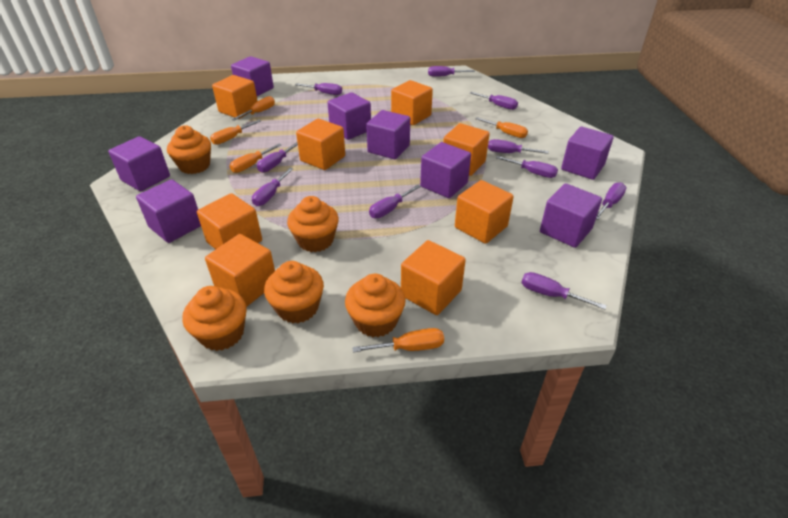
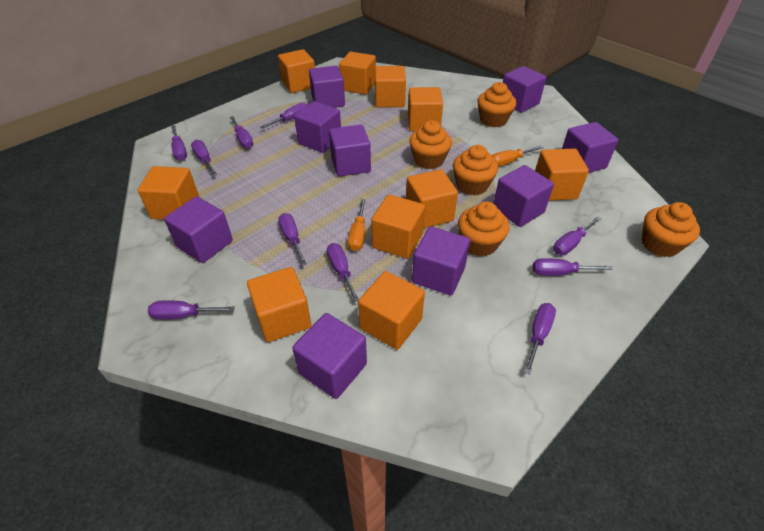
orange cube: 8 -> 10
orange screwdriver: 5 -> 2
purple cube: 8 -> 9

